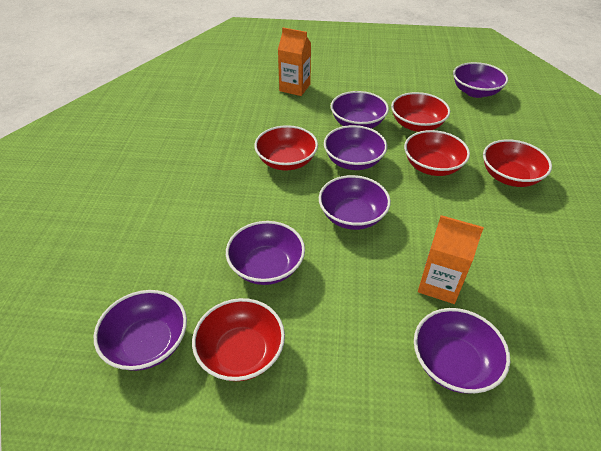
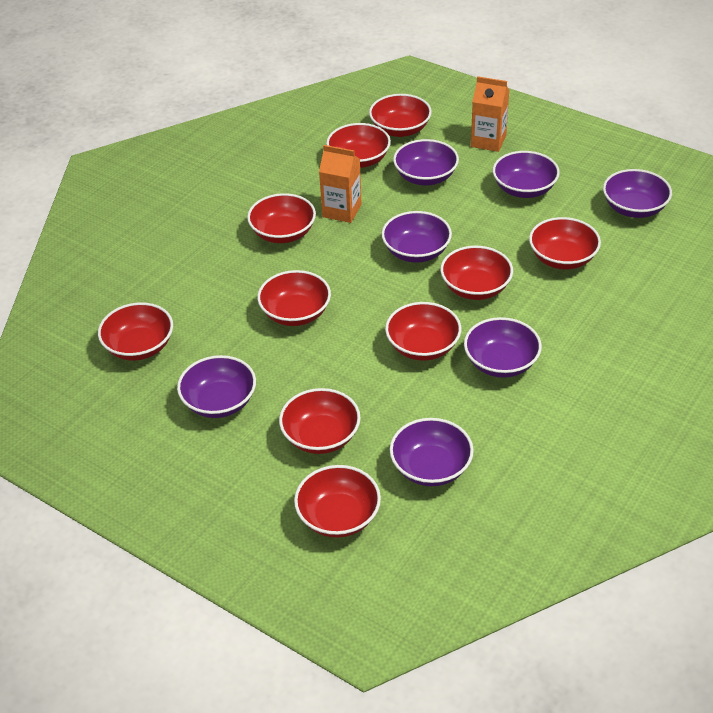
red bowl: 5 -> 10

